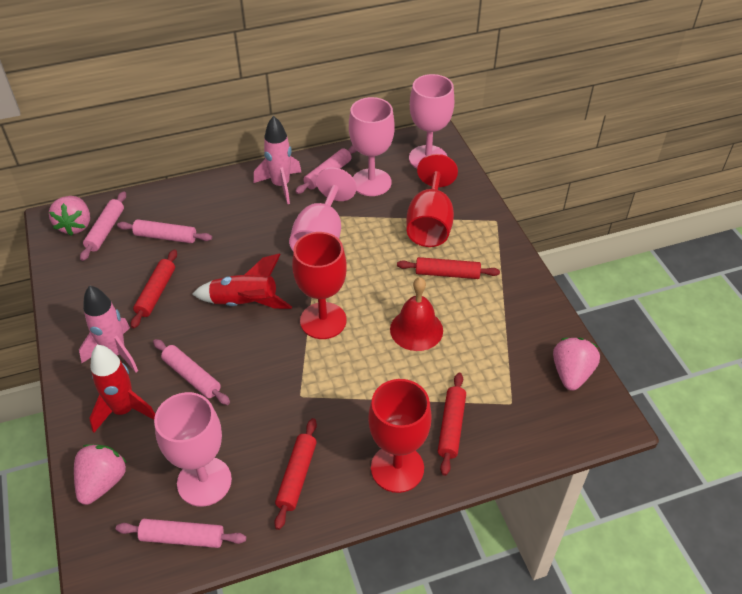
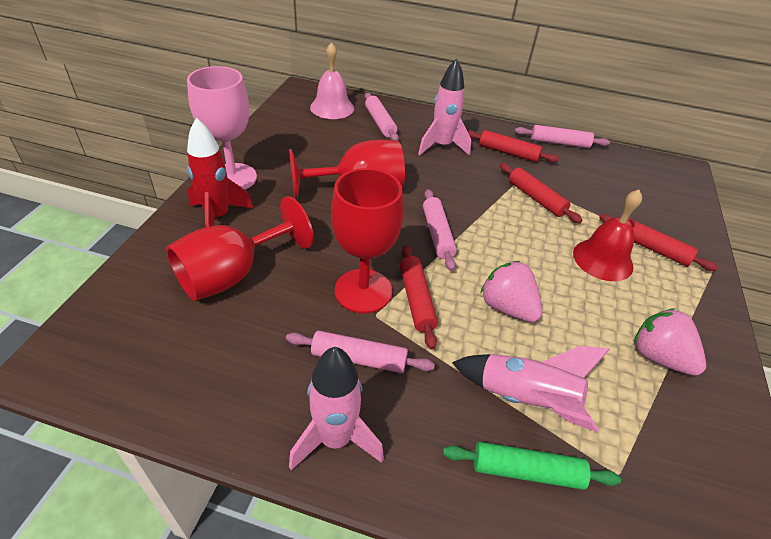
green rolling pin: 0 -> 1
pink bell: 0 -> 1
pink goblet: 4 -> 1
pink rocket: 2 -> 3
pink rolling pin: 5 -> 4
pink strawberry: 3 -> 2
red rocket: 2 -> 1

